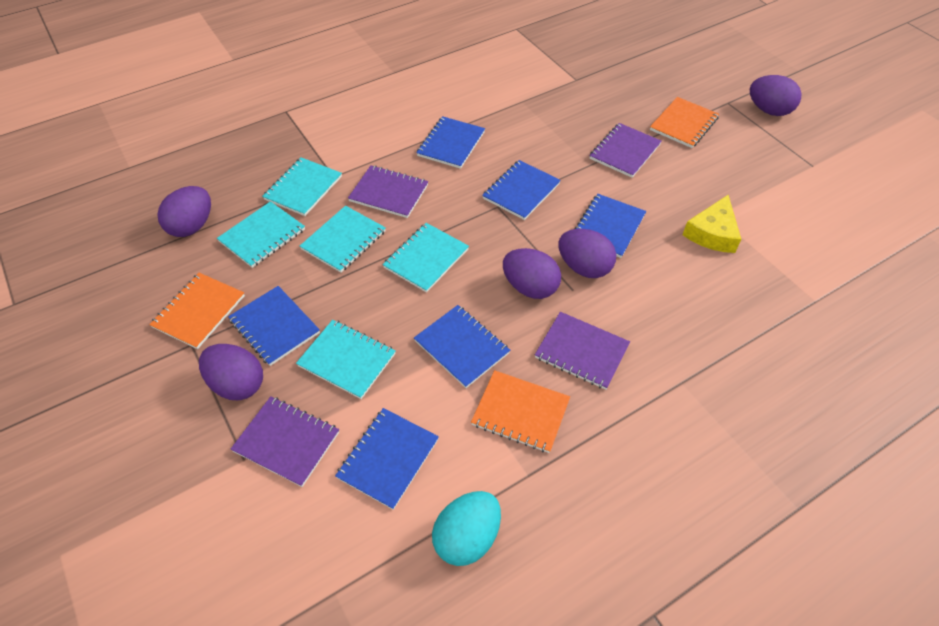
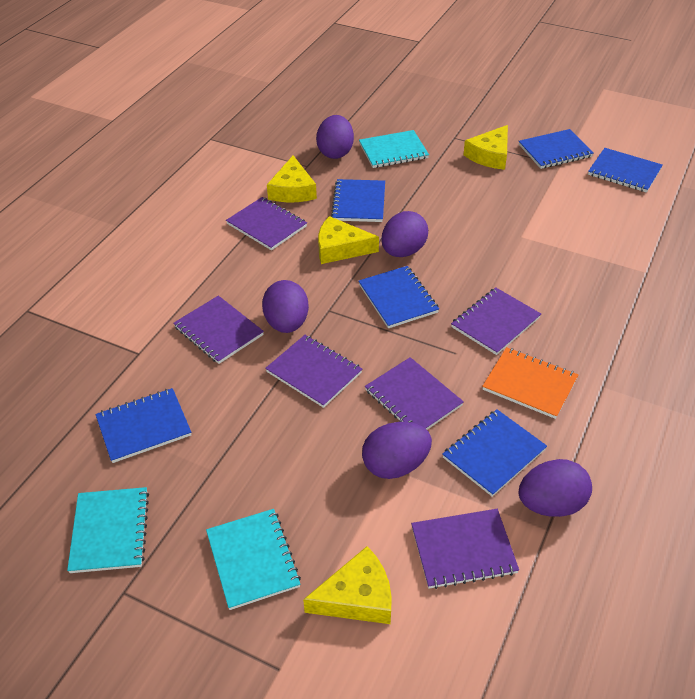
orange notebook: 3 -> 1
purple notebook: 4 -> 6
turquoise egg: 1 -> 0
turquoise notebook: 5 -> 3
yellow cheese: 1 -> 4

